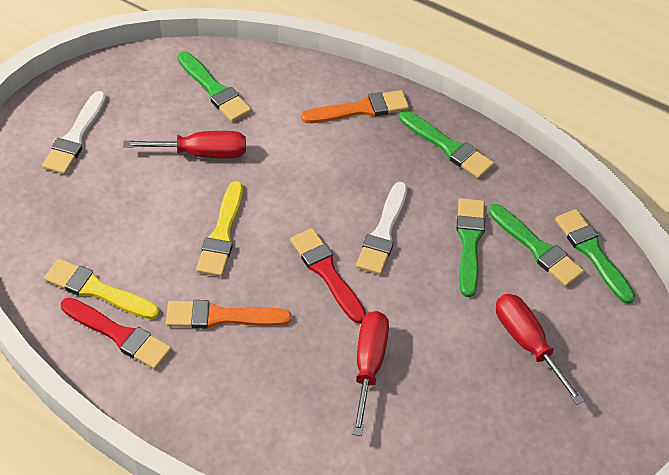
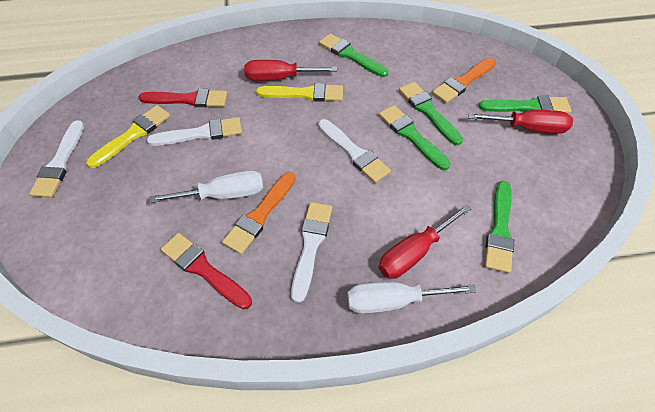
white brush: 2 -> 4
white screwdriver: 0 -> 2

